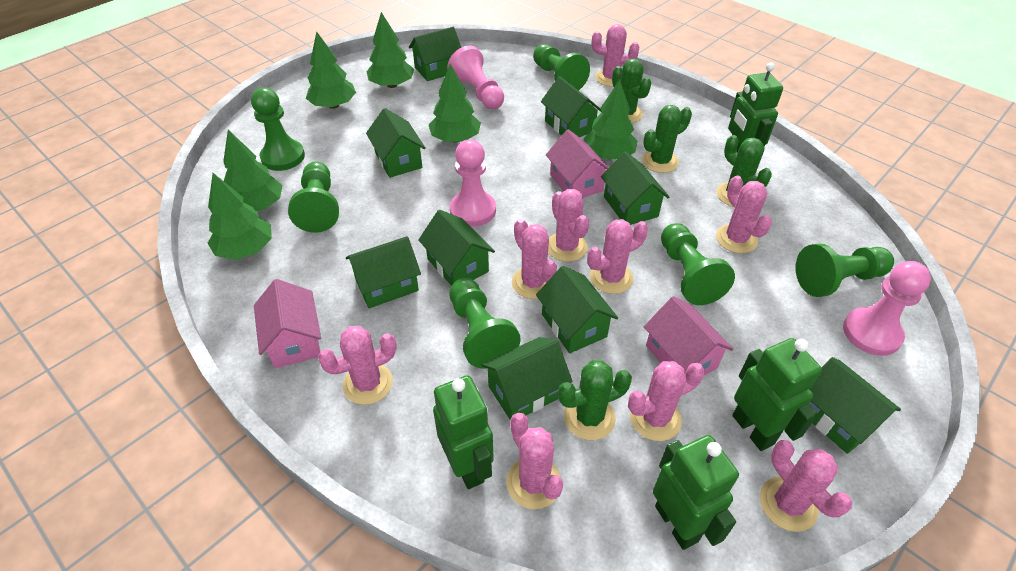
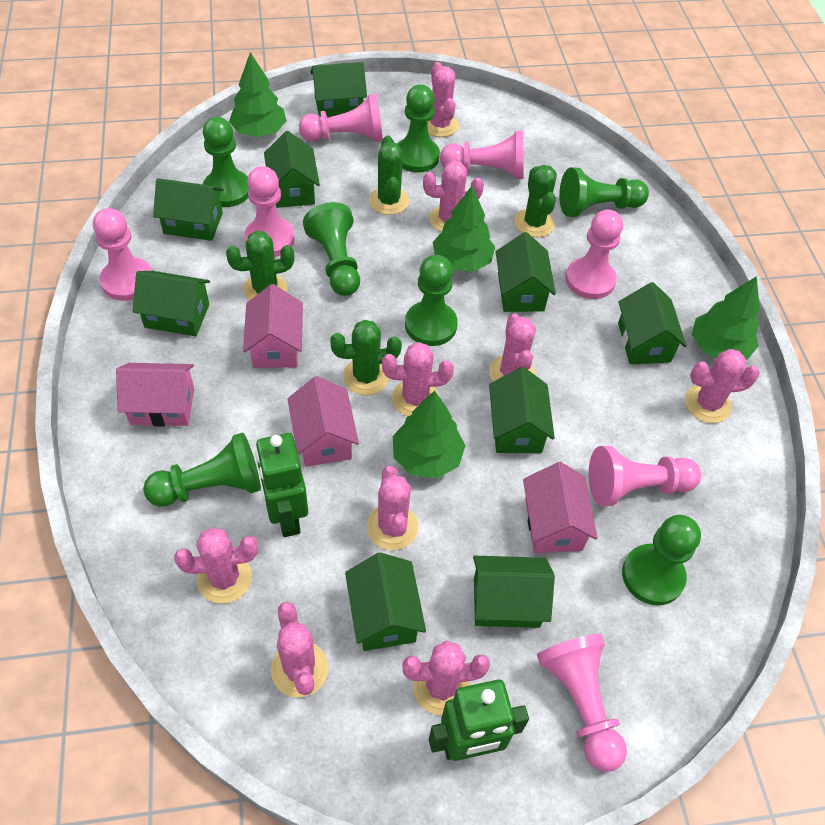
green pawn: 6 -> 7
green robot: 4 -> 2
green tree: 6 -> 4
pink house: 3 -> 4
pink pawn: 3 -> 7

